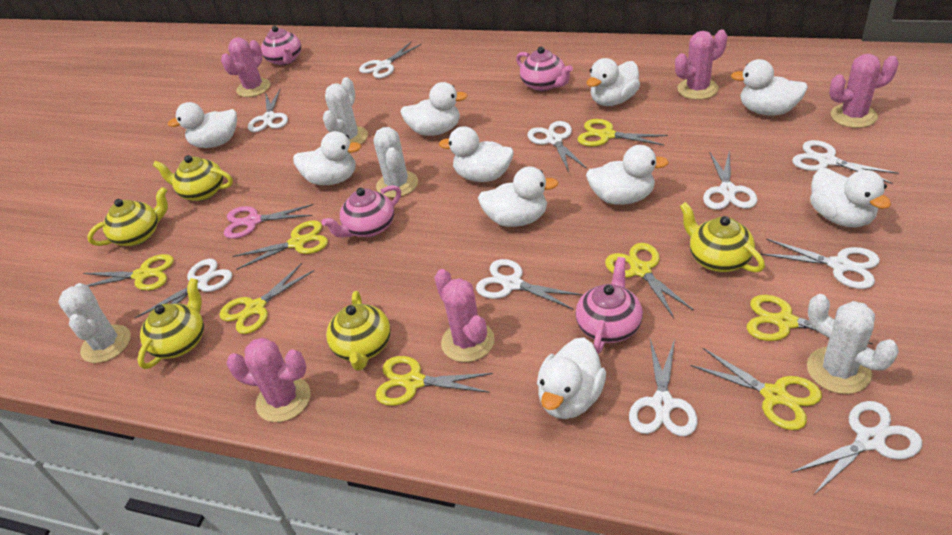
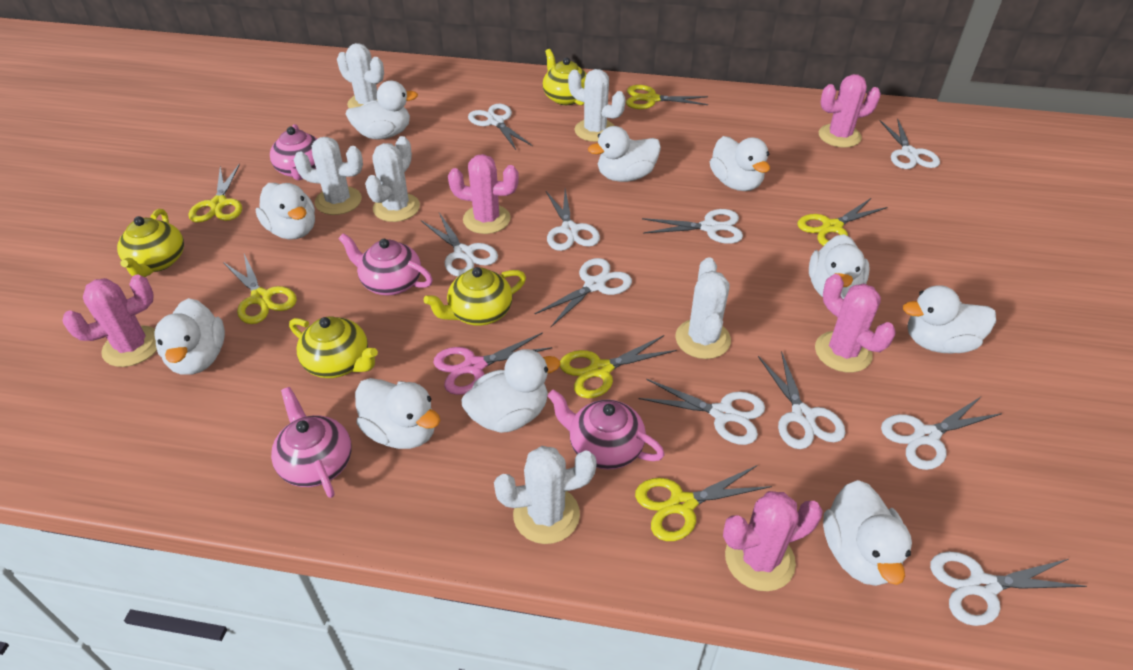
white cactus: 4 -> 6
yellow scissors: 8 -> 6
yellow teapot: 5 -> 4

